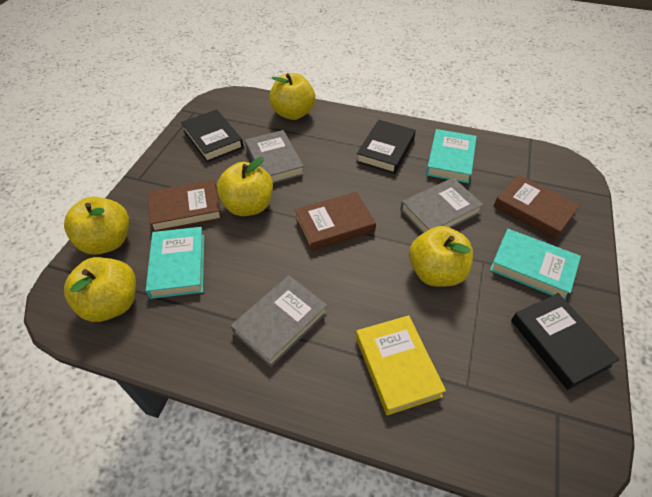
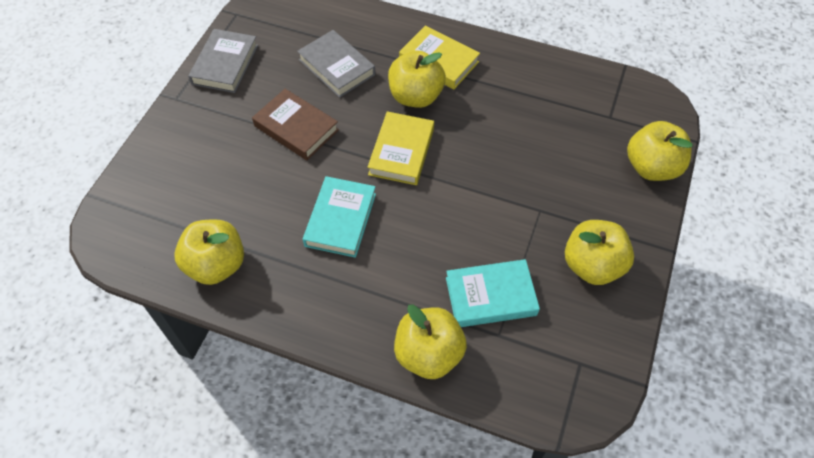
black book: 3 -> 0
brown book: 3 -> 1
grey book: 3 -> 2
turquoise book: 3 -> 2
yellow book: 1 -> 2

